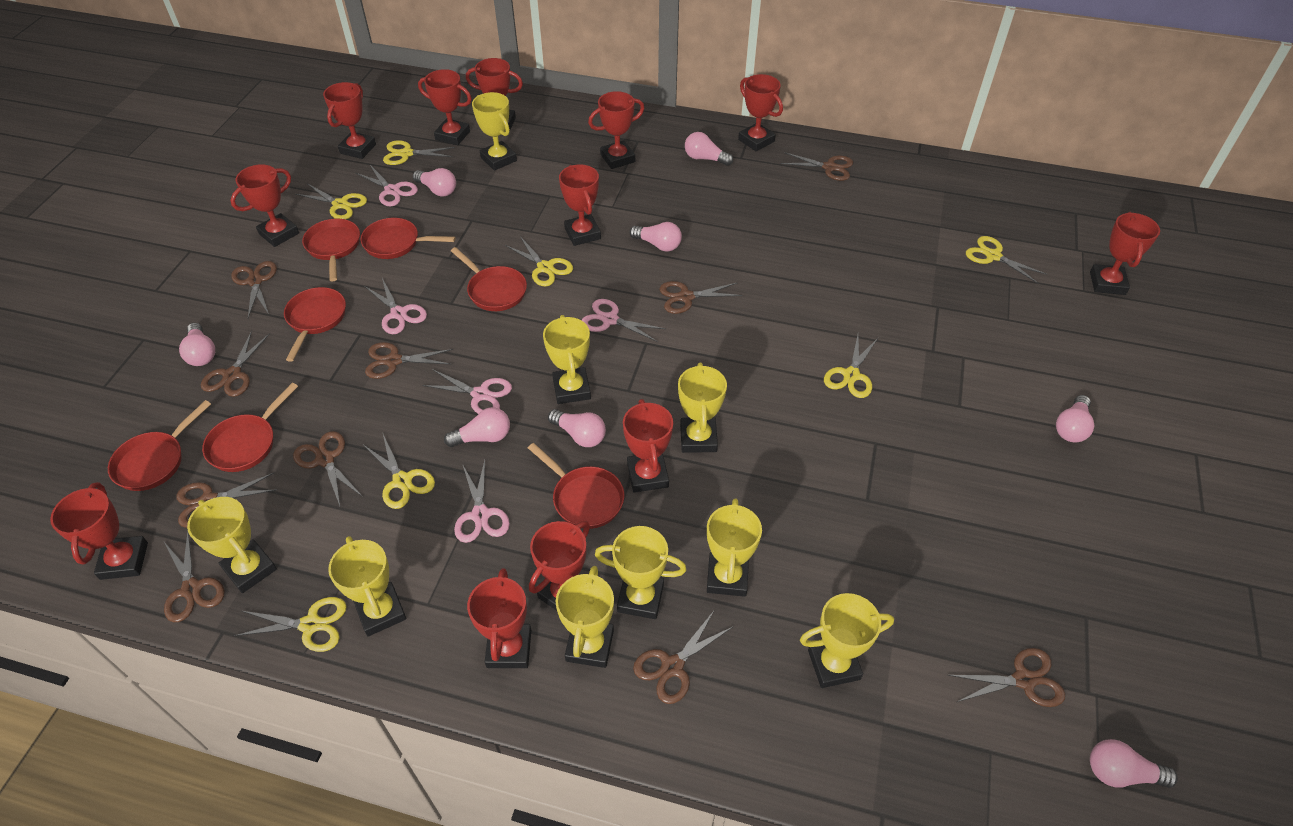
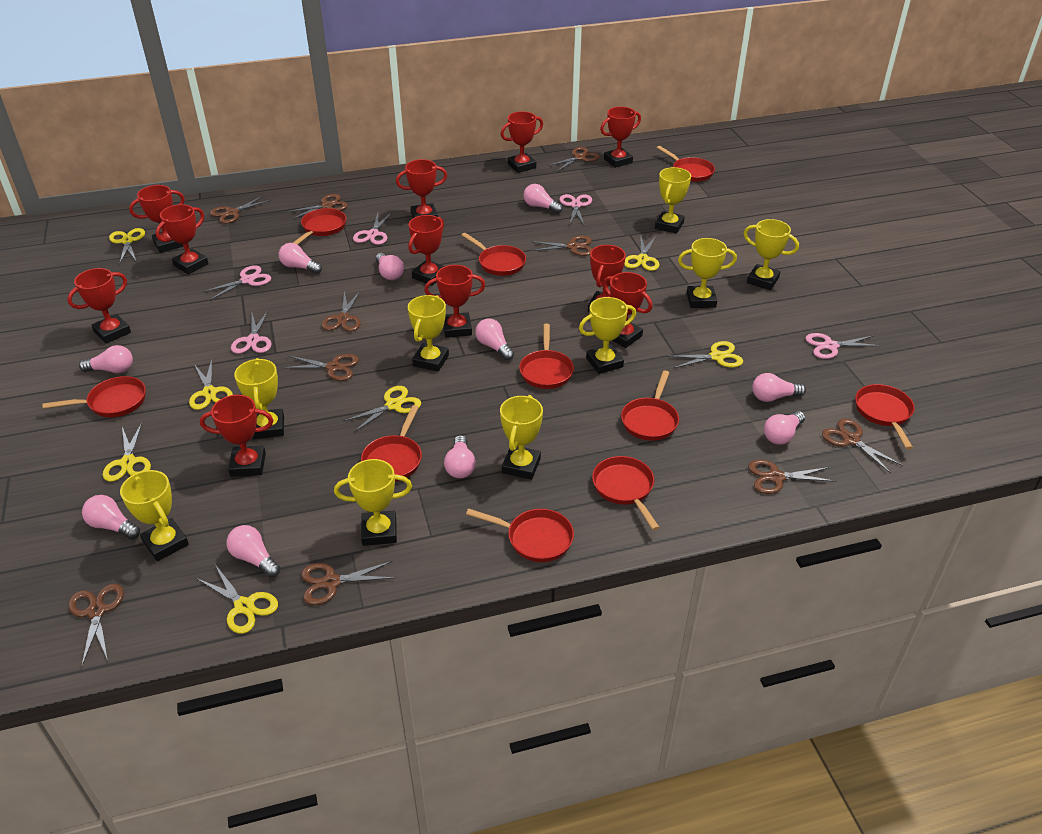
pink light bulb: 8 -> 10
red pan: 7 -> 10
red trophy: 12 -> 11

